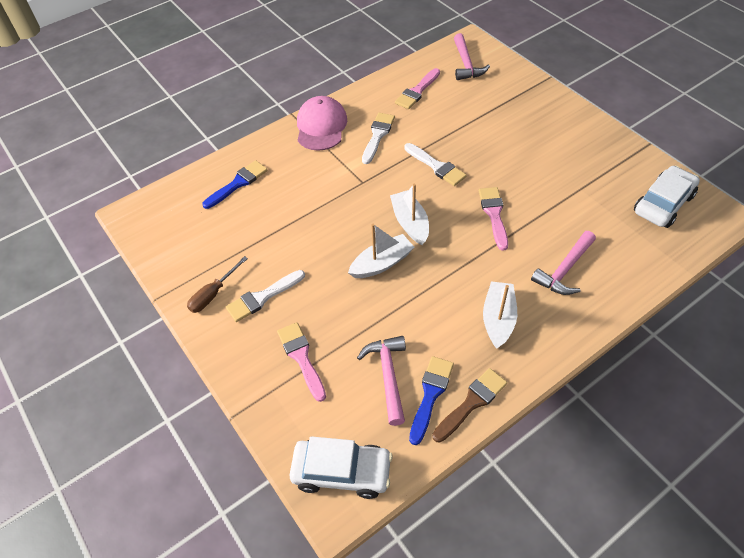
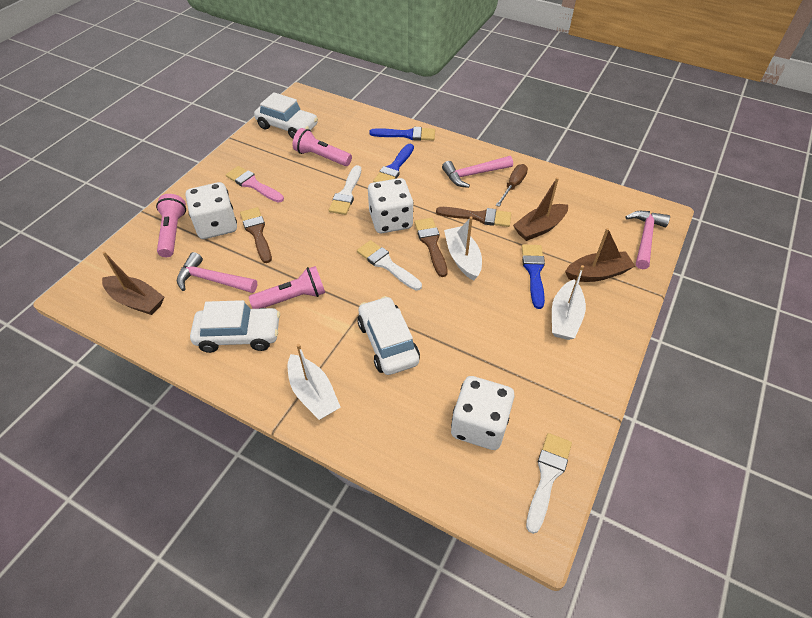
blue brush: 2 -> 3
brown boat: 0 -> 3
brown brush: 1 -> 3
pink brush: 3 -> 1
pink cap: 1 -> 0
pink flashlight: 0 -> 3
white car: 2 -> 3
white dice: 0 -> 3

